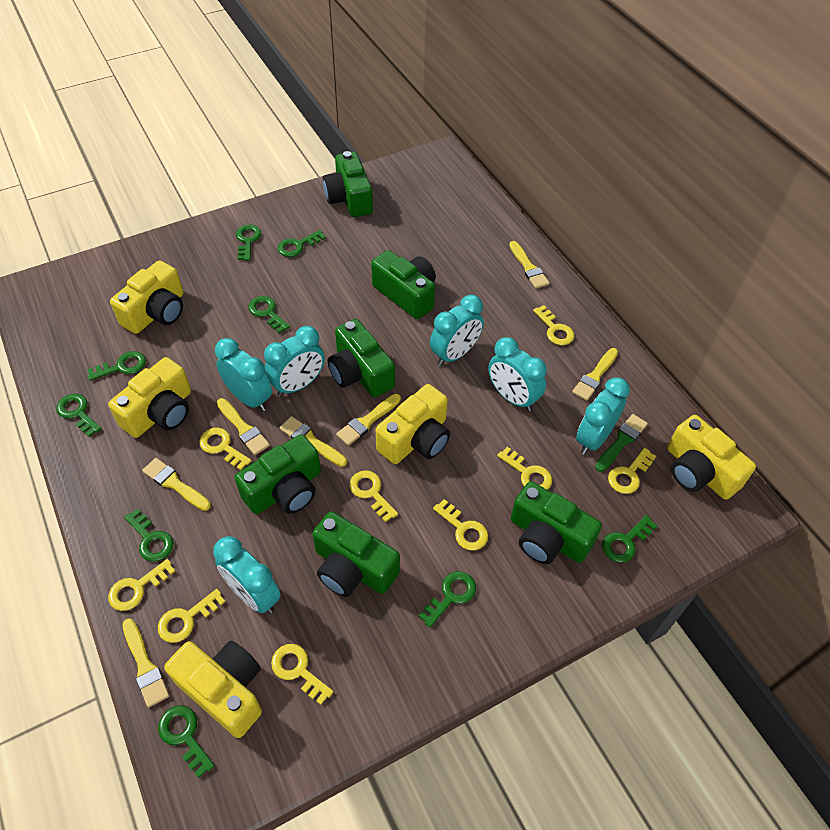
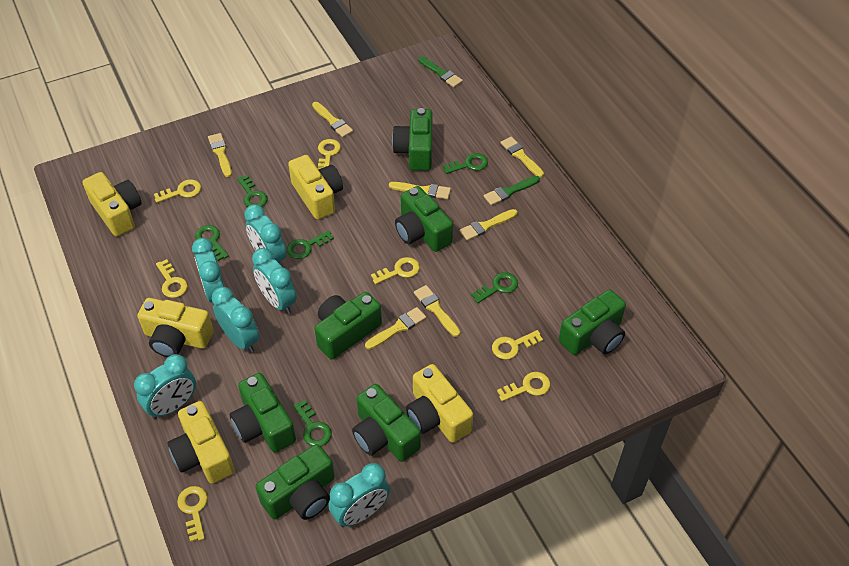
green brush: 1 -> 2
green camera: 6 -> 7
green key: 9 -> 6
yellow key: 9 -> 7

